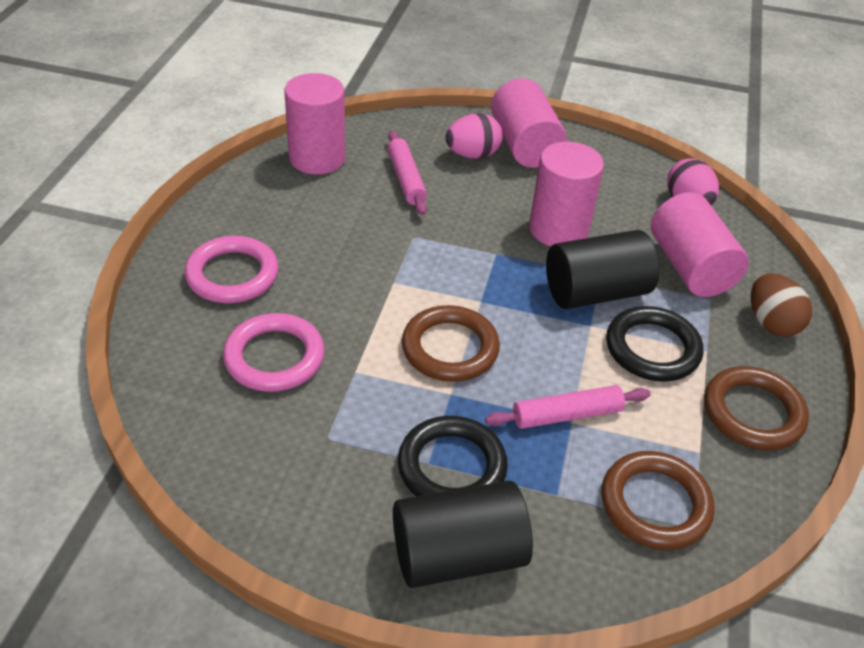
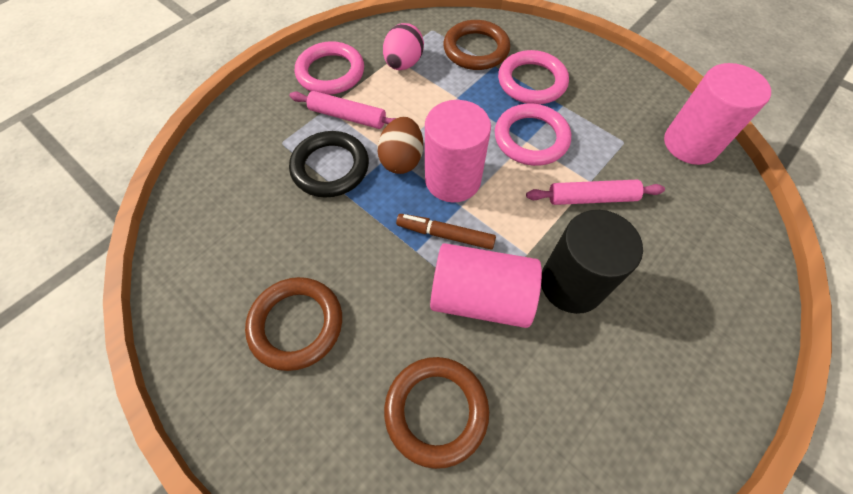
black cylinder: 2 -> 1
black ring: 2 -> 1
brown marker: 0 -> 1
pink cylinder: 4 -> 3
pink egg: 2 -> 1
pink ring: 2 -> 3

